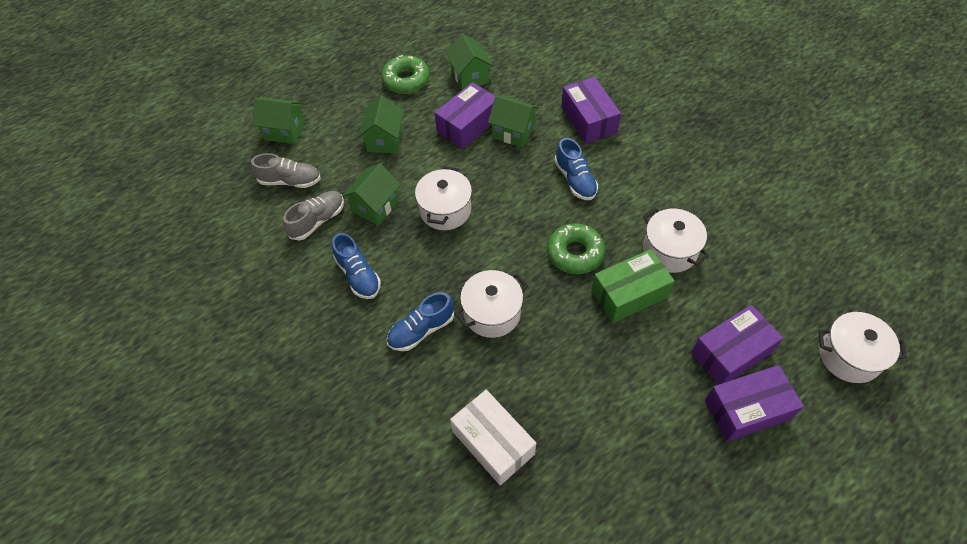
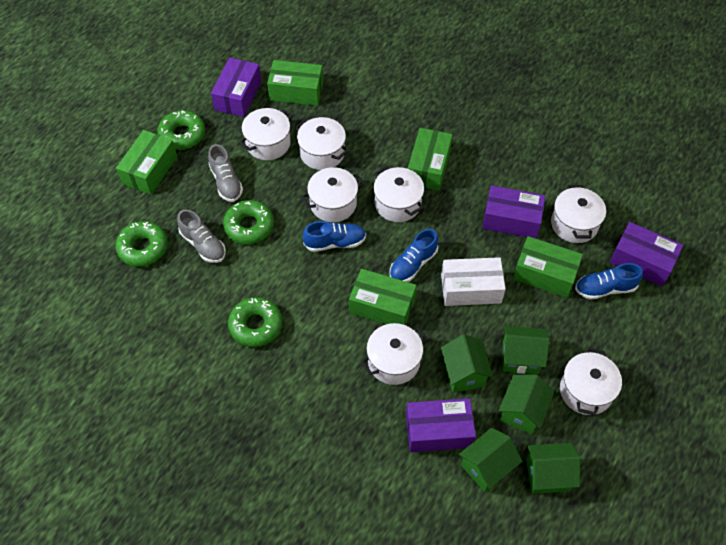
green box: 1 -> 5
green donut: 2 -> 4
white pot: 4 -> 7

